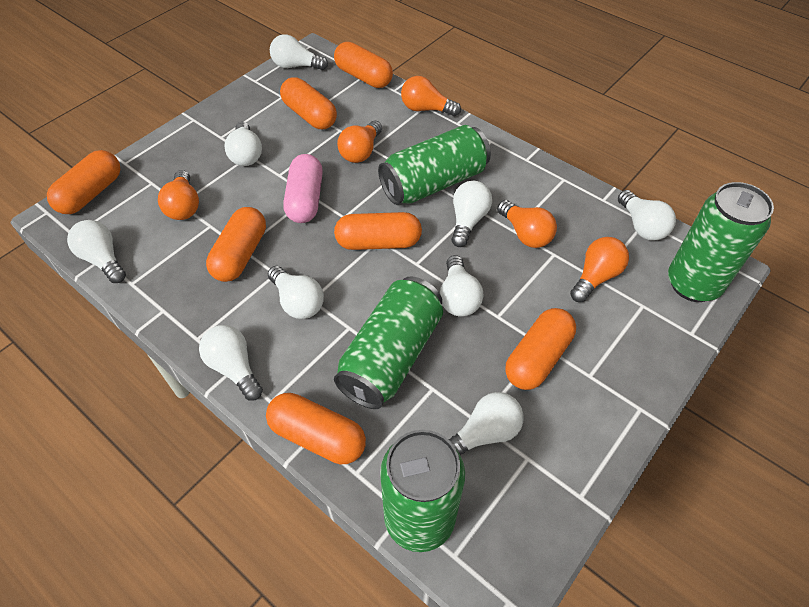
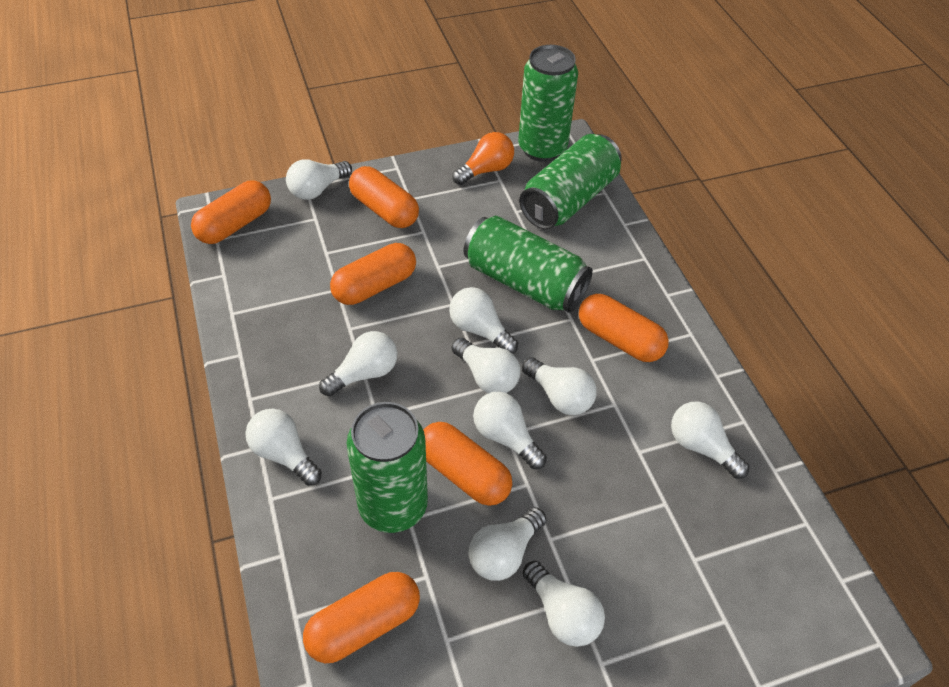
orange capsule: 7 -> 6
orange light bulb: 5 -> 1
pink capsule: 1 -> 0
white light bulb: 9 -> 10

